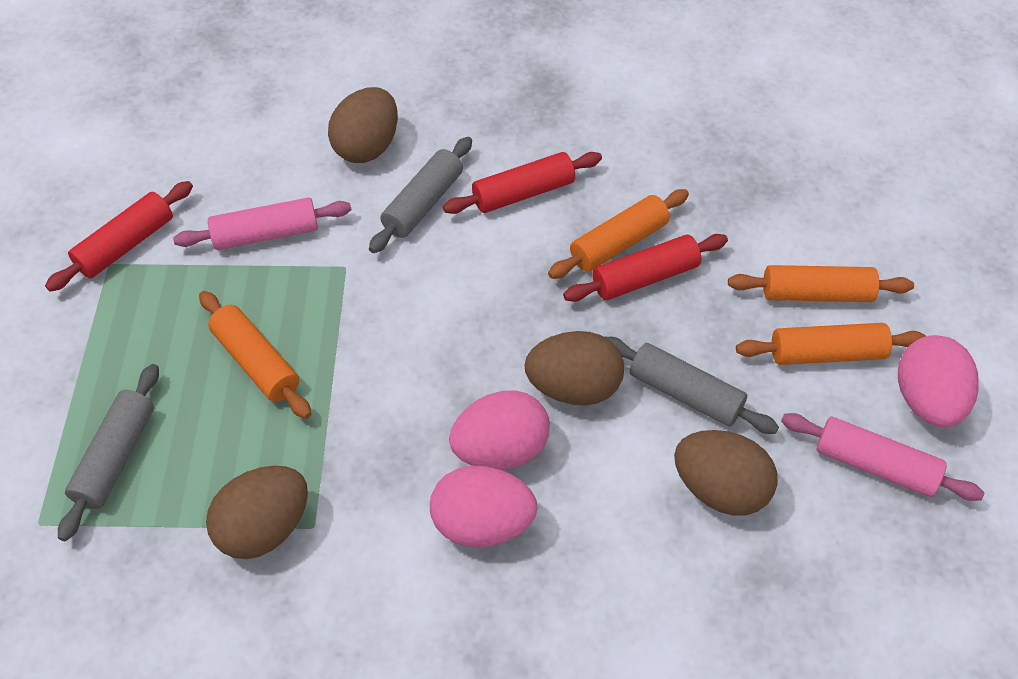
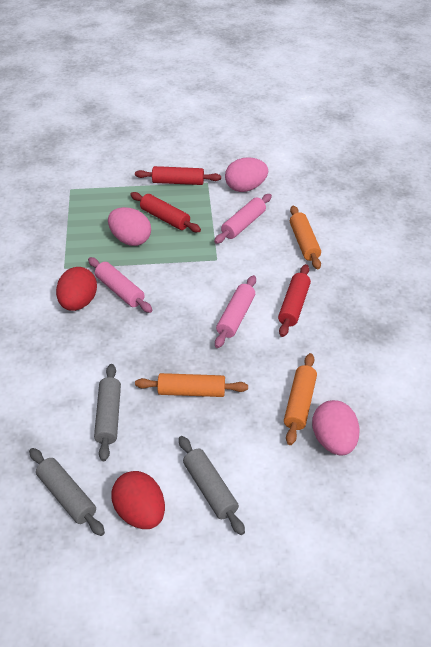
brown egg: 4 -> 0
orange rolling pin: 4 -> 3
pink rolling pin: 2 -> 3
red egg: 0 -> 2

